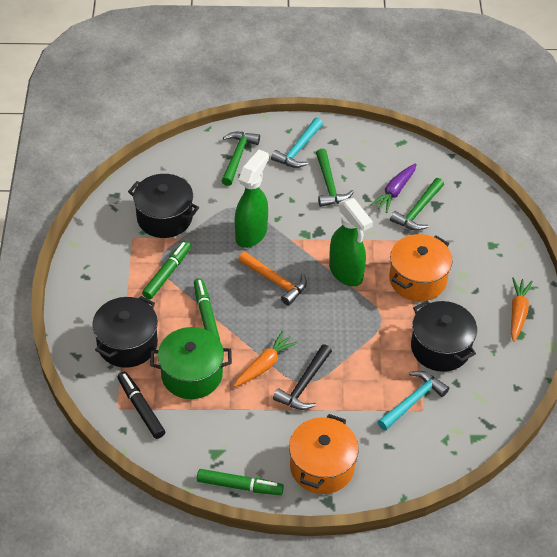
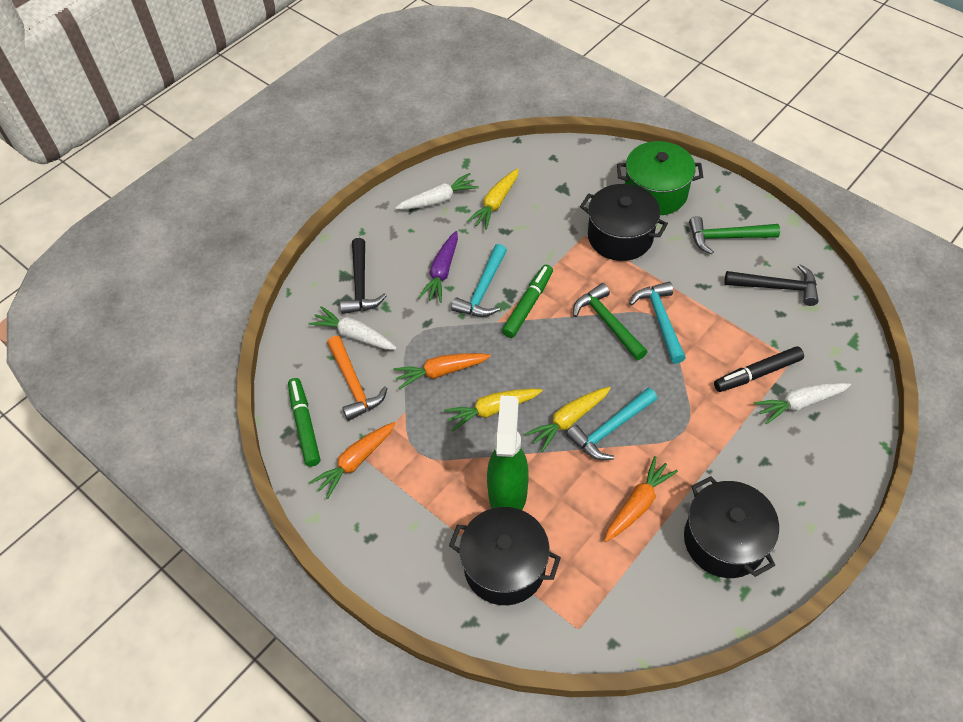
black hammer: 1 -> 2
green hammer: 3 -> 2
green marker: 3 -> 2
green spray bottle: 2 -> 1
orange carrot: 2 -> 3
orange pot: 2 -> 0
turquoise hammer: 2 -> 3
white carrot: 0 -> 3
yellow carrot: 0 -> 3

